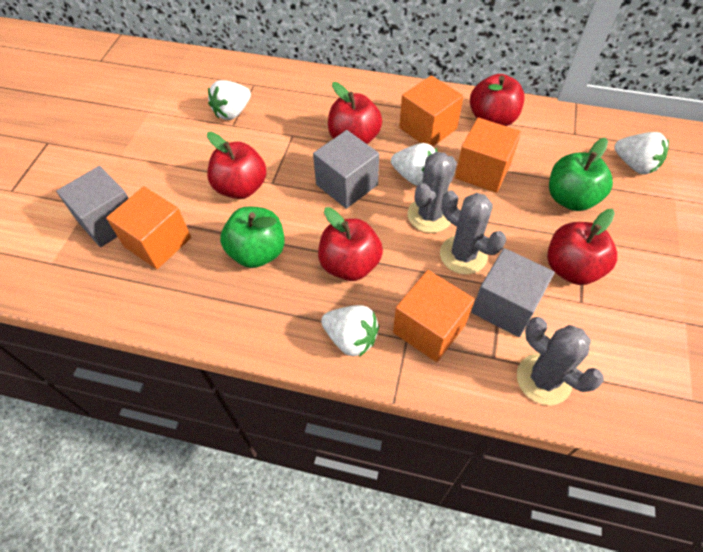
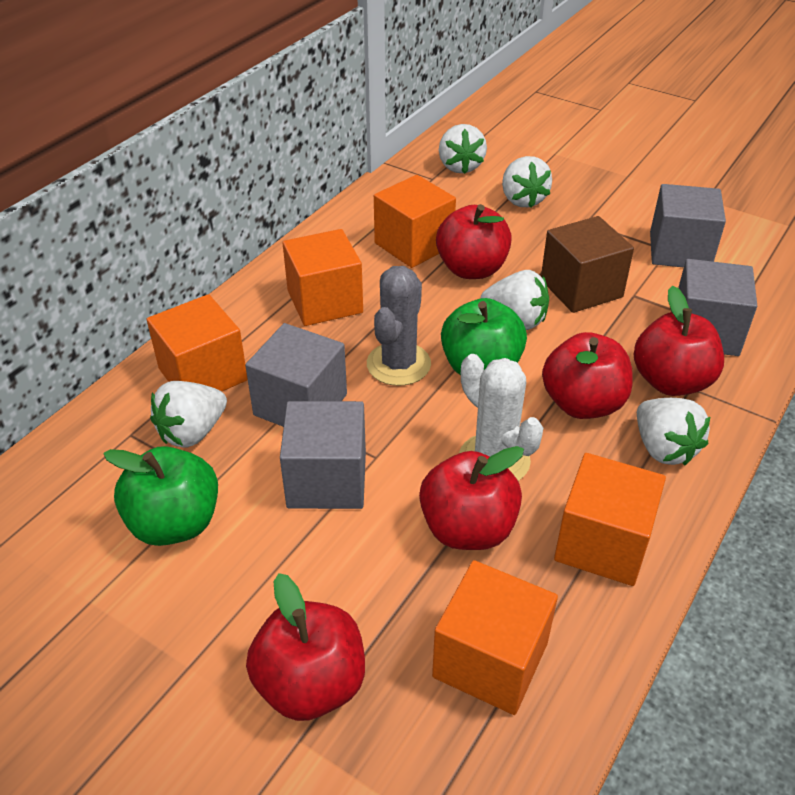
brown cube: 0 -> 1
grey cactus: 3 -> 1
grey cube: 3 -> 4
orange cube: 4 -> 5
white cactus: 0 -> 1
white strawberry: 4 -> 5

